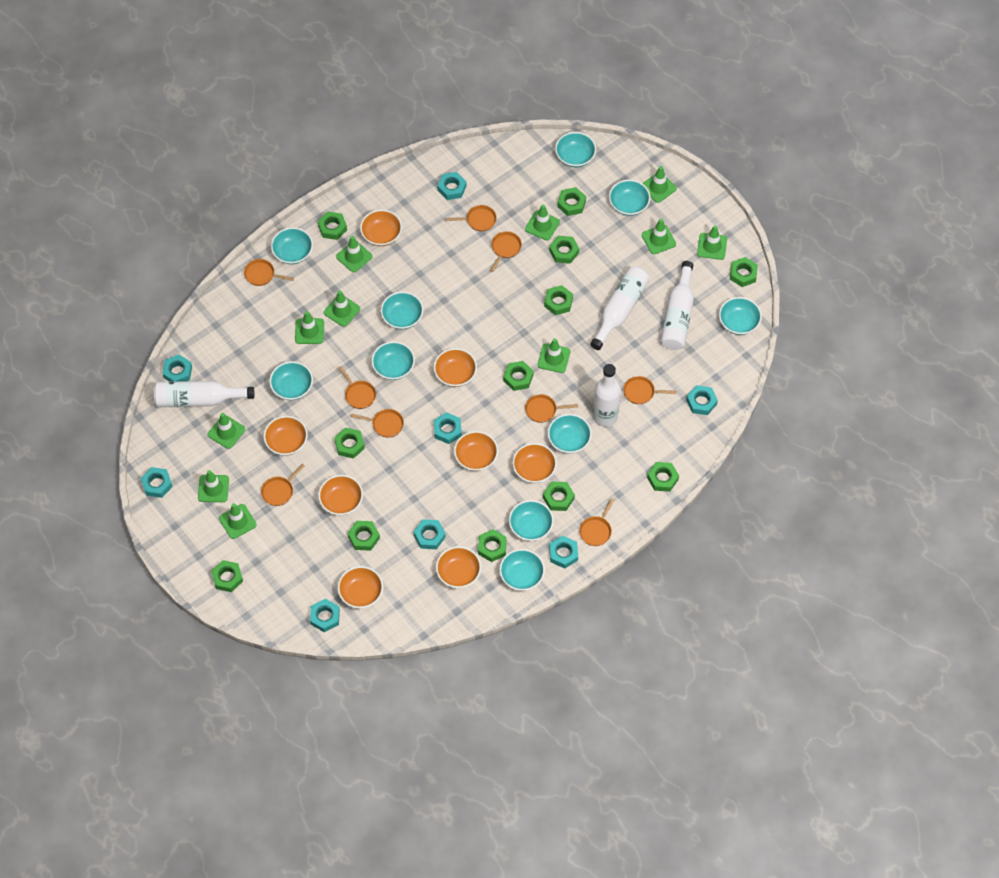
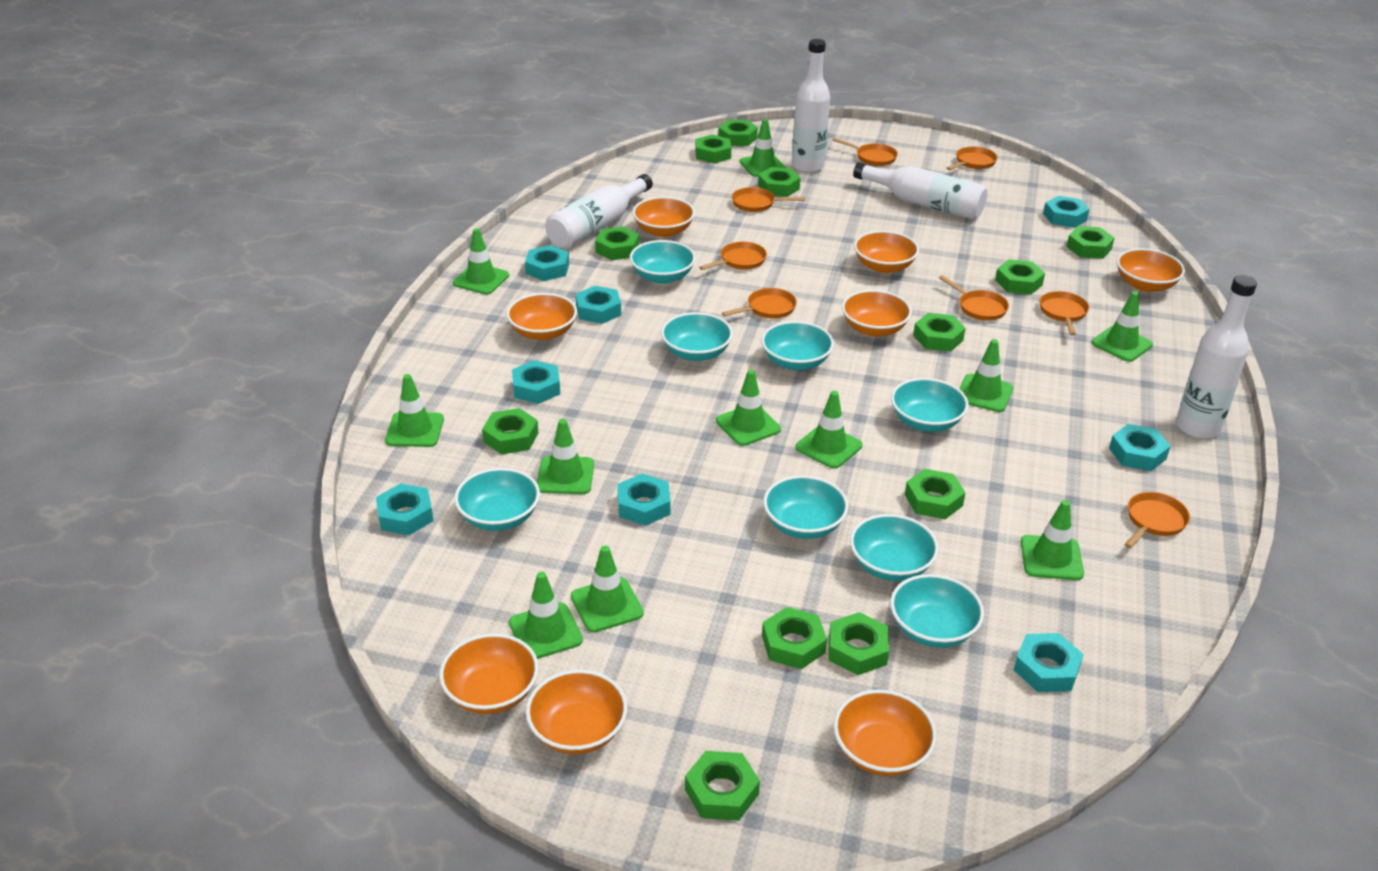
orange pan: 9 -> 8
turquoise bowl: 10 -> 8

